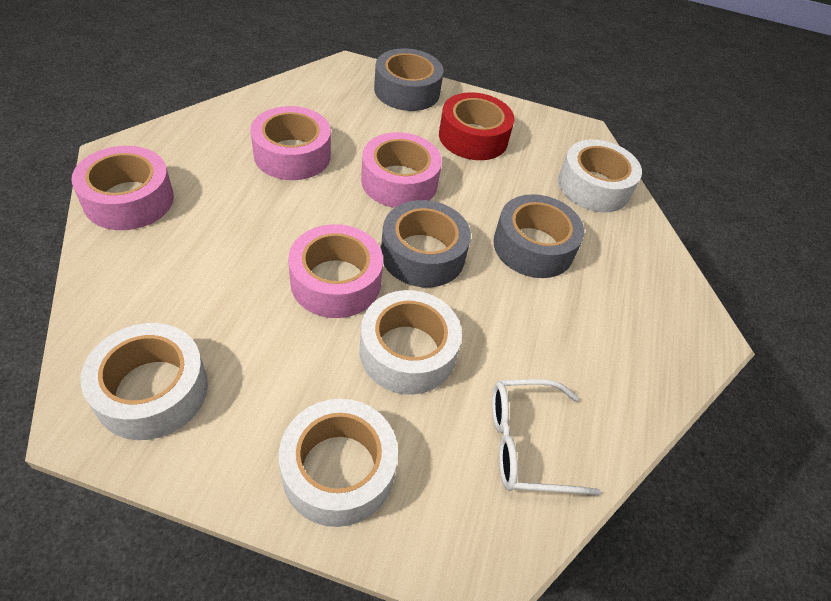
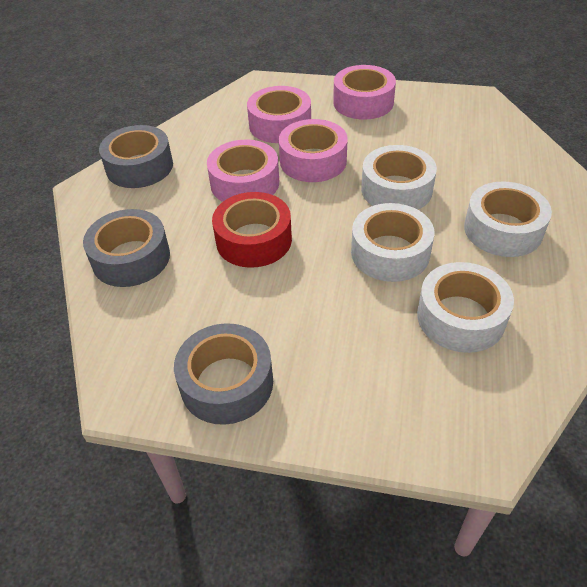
white glasses: 1 -> 0

